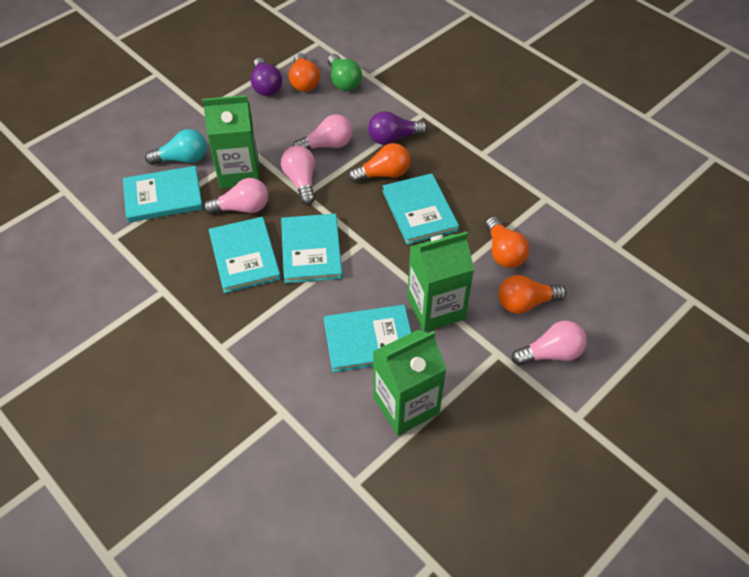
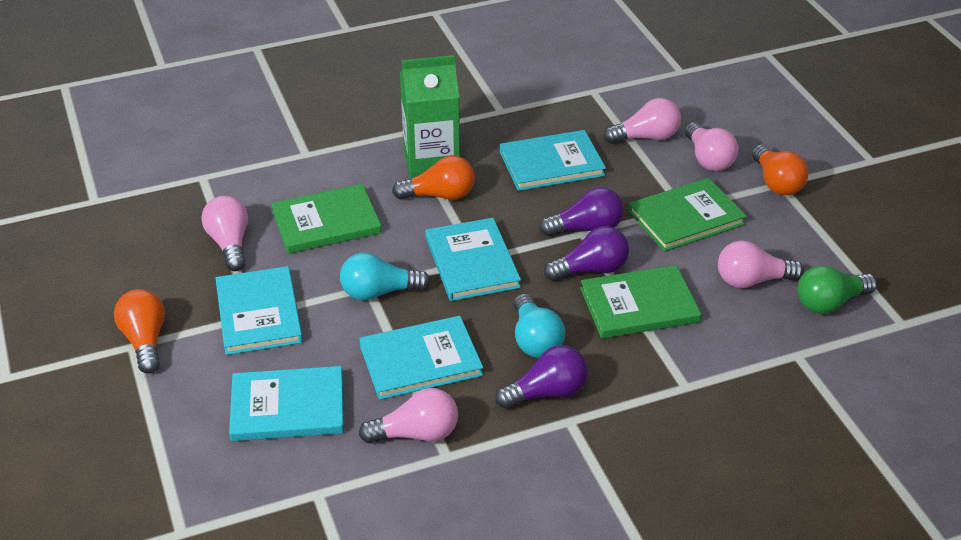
green book: 0 -> 3
green carton: 3 -> 1
orange light bulb: 4 -> 3
pink light bulb: 4 -> 5
purple light bulb: 2 -> 3
turquoise light bulb: 1 -> 2

